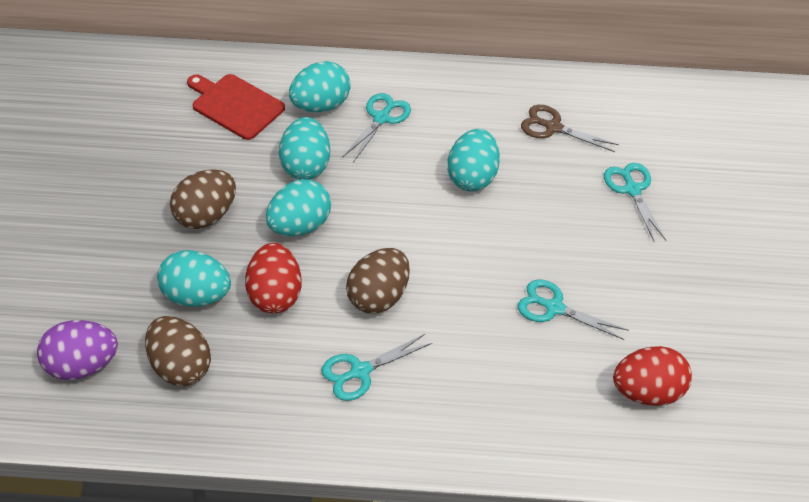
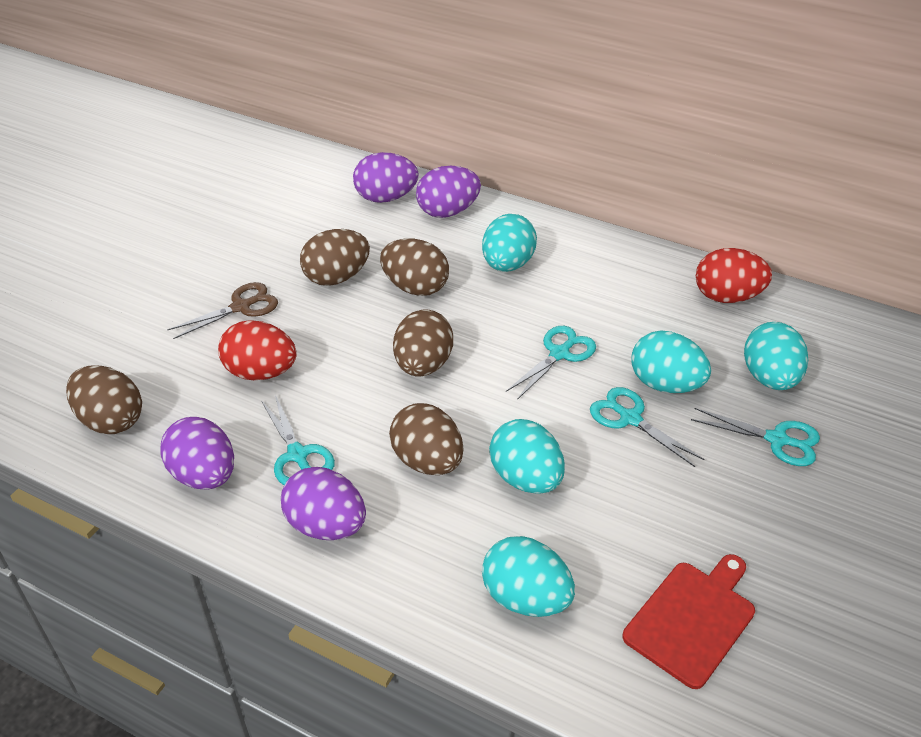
brown egg: 3 -> 5
purple egg: 1 -> 4

